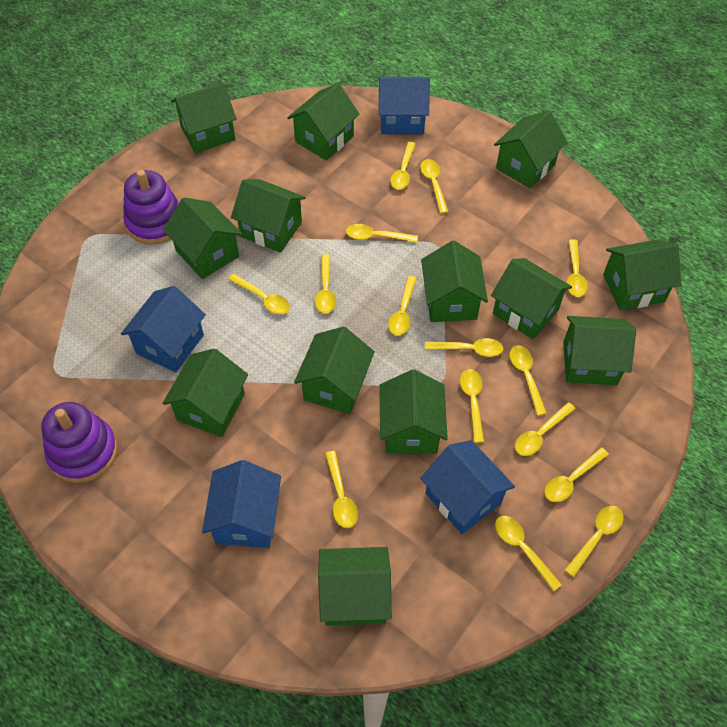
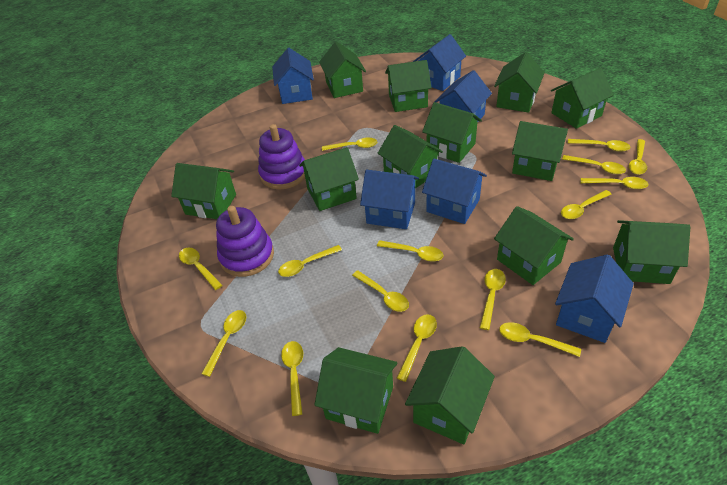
blue house: 4 -> 6

